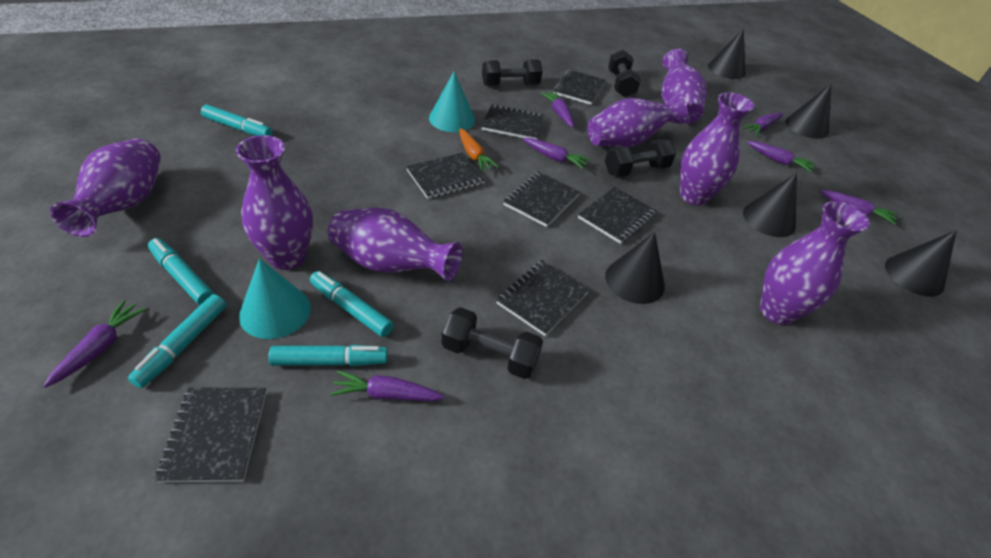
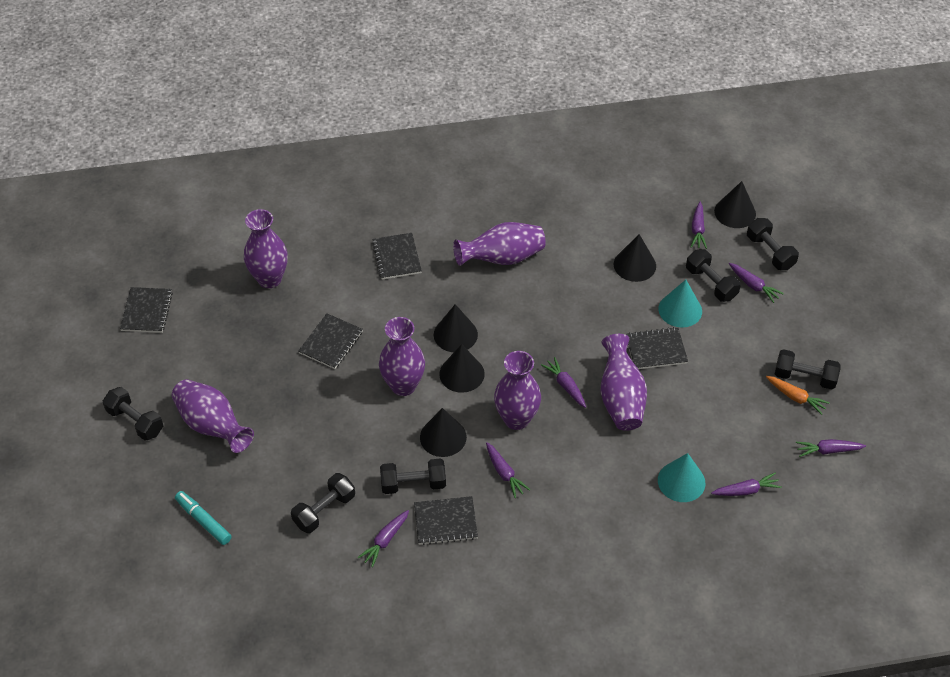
black dumbbell: 4 -> 6
black notebook: 7 -> 5
purple vase: 7 -> 6
turquoise marker: 5 -> 1

